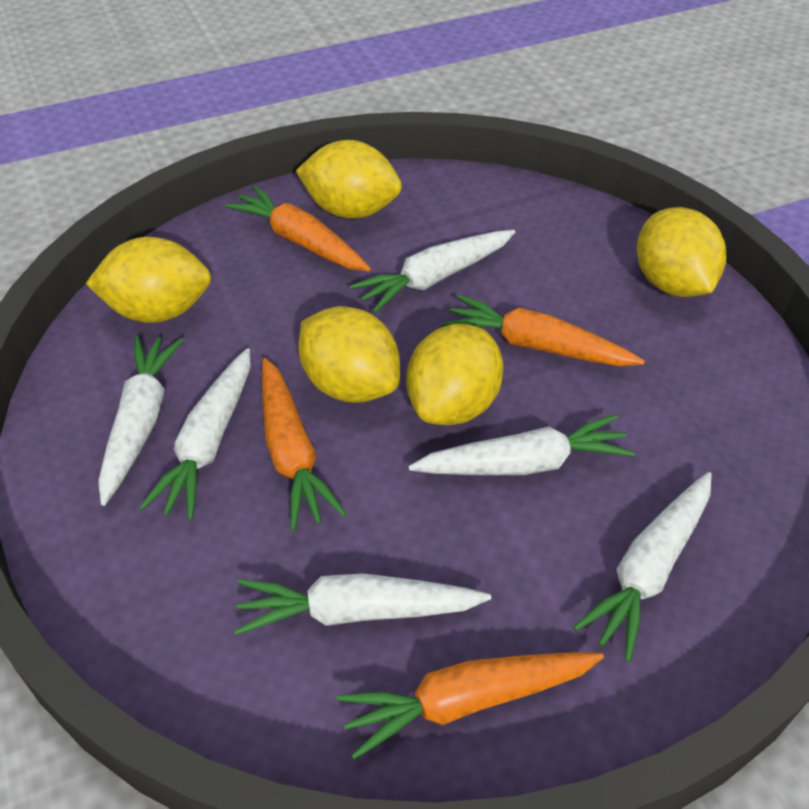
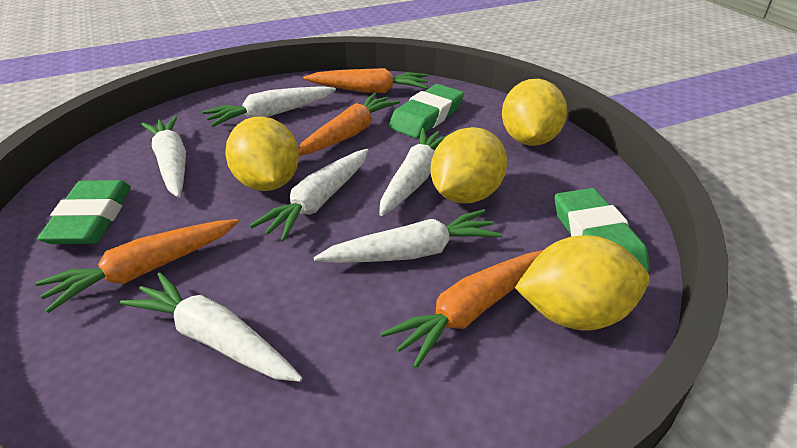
green eraser: 0 -> 3
yellow lemon: 5 -> 4

